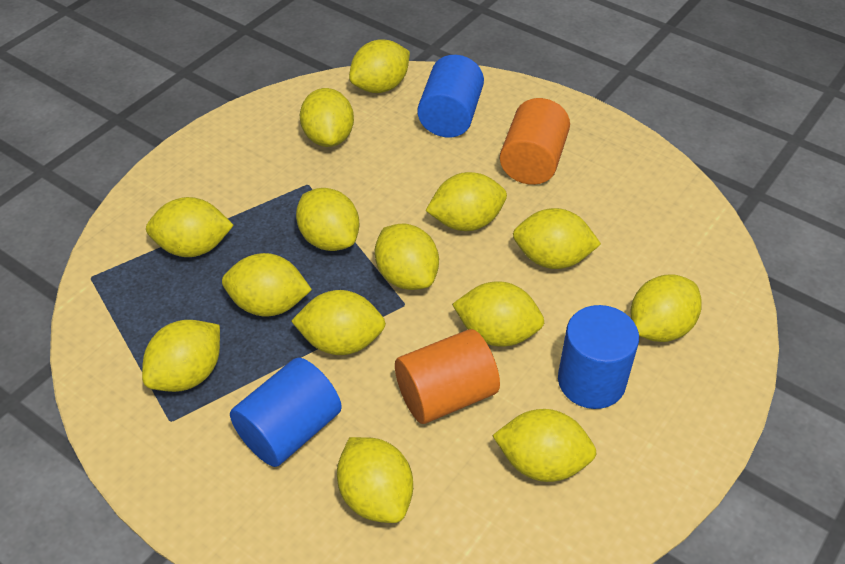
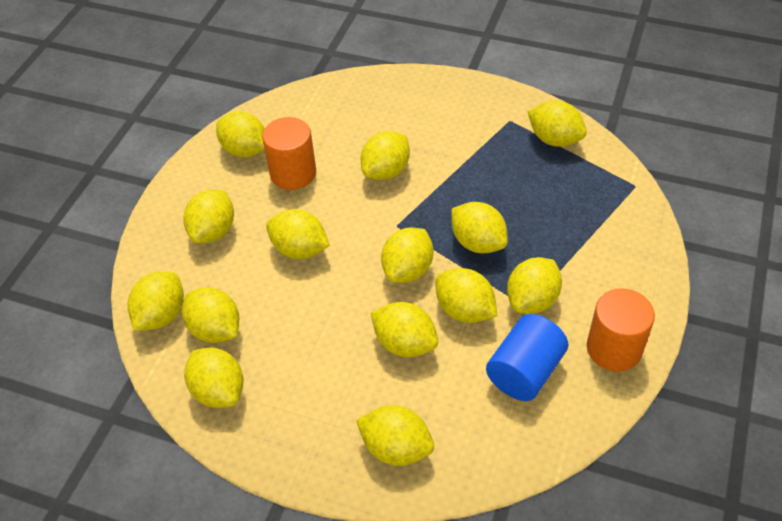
blue cylinder: 3 -> 1

